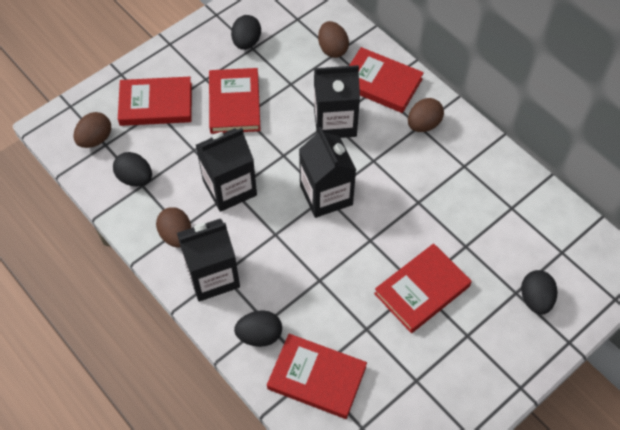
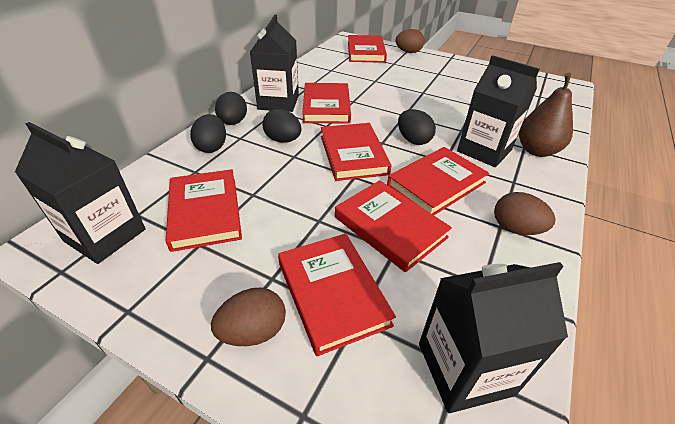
brown egg: 4 -> 3
brown pear: 0 -> 1
red book: 5 -> 7

